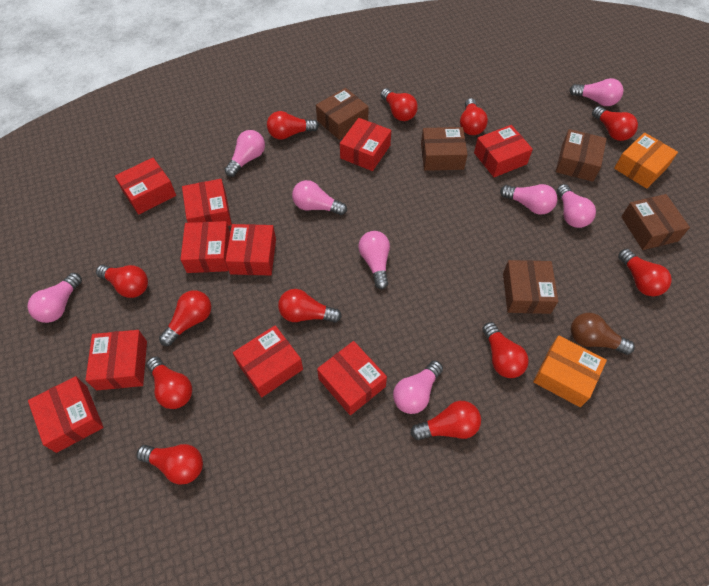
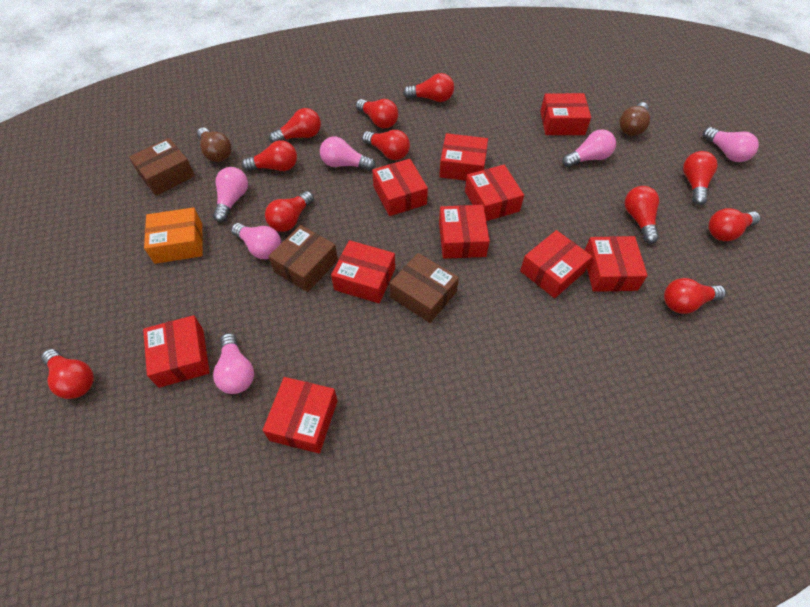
brown box: 5 -> 3
brown light bulb: 1 -> 2
orange box: 2 -> 1
pink light bulb: 8 -> 6
red light bulb: 12 -> 11

